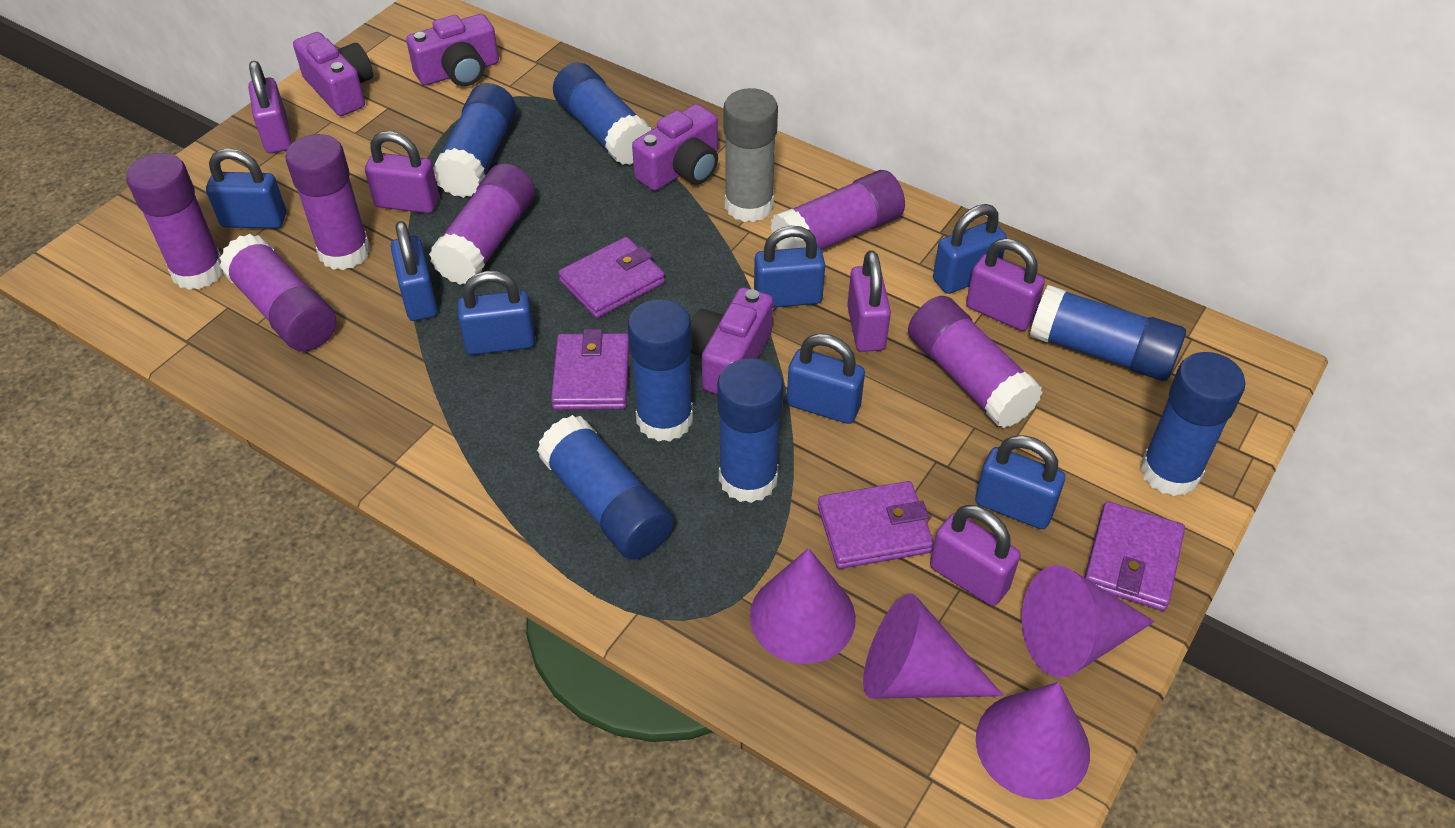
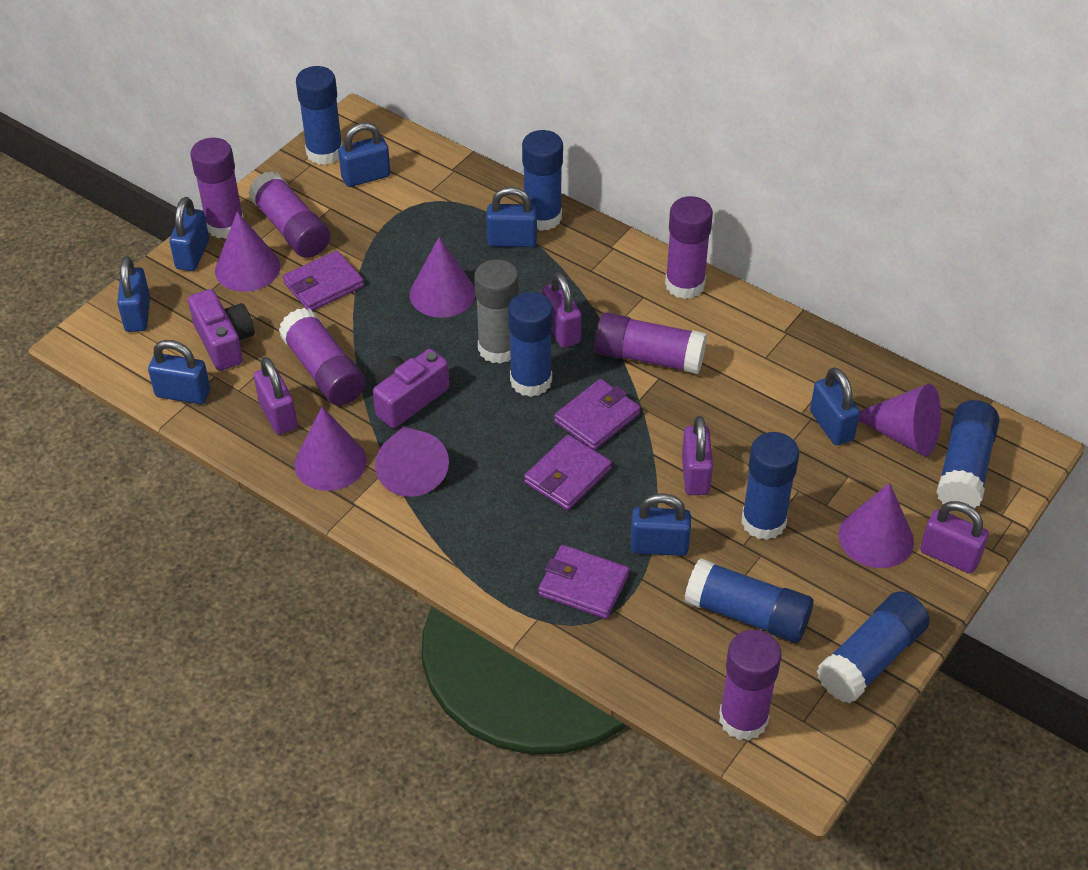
purple camera: 4 -> 2
purple cone: 4 -> 6
purple padlock: 5 -> 4

